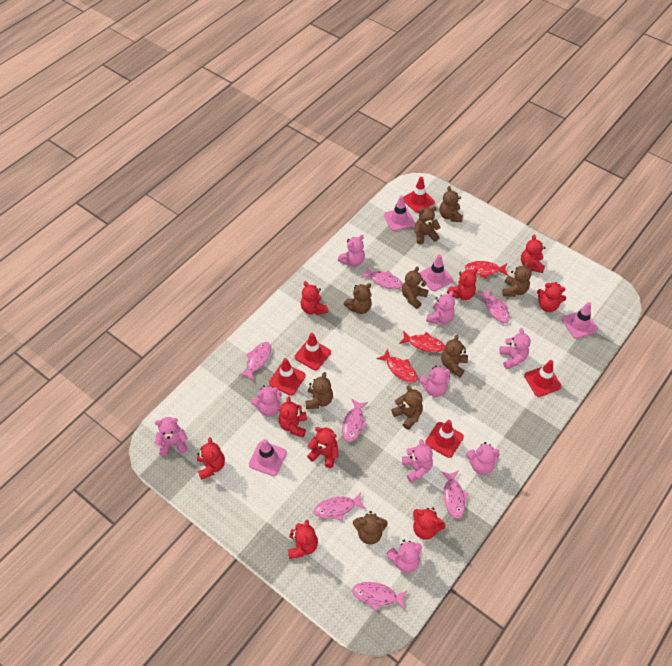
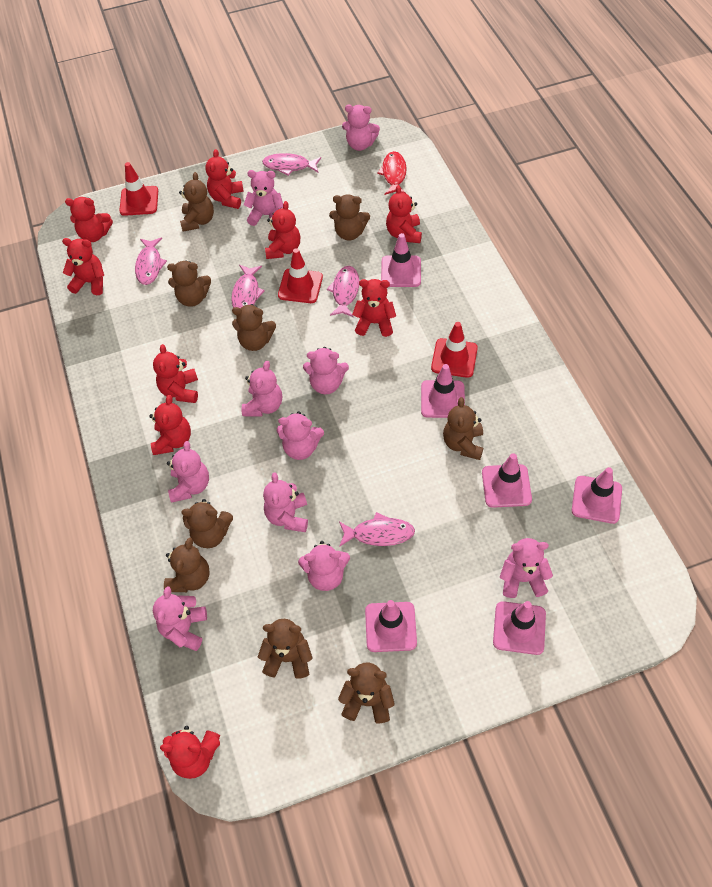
pink fish: 7 -> 5
pink teddy bear: 9 -> 10
pink traffic cone: 4 -> 6
red fish: 3 -> 1
red traffic cone: 5 -> 3

